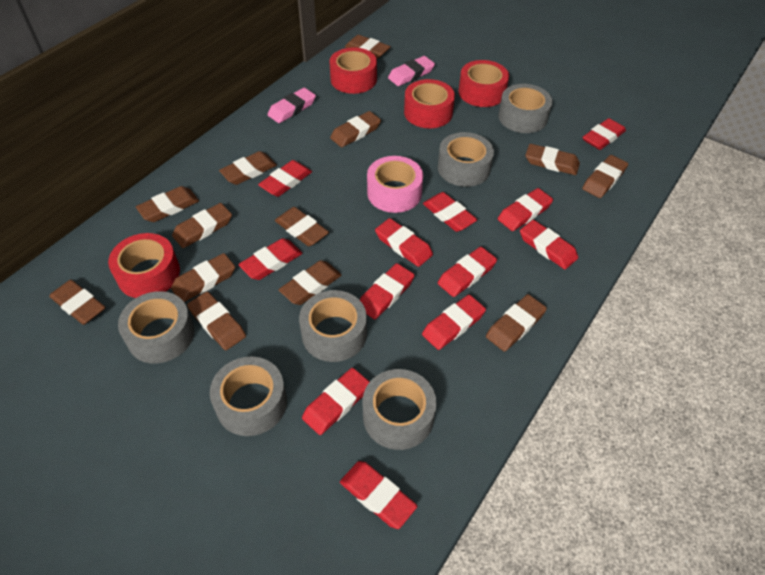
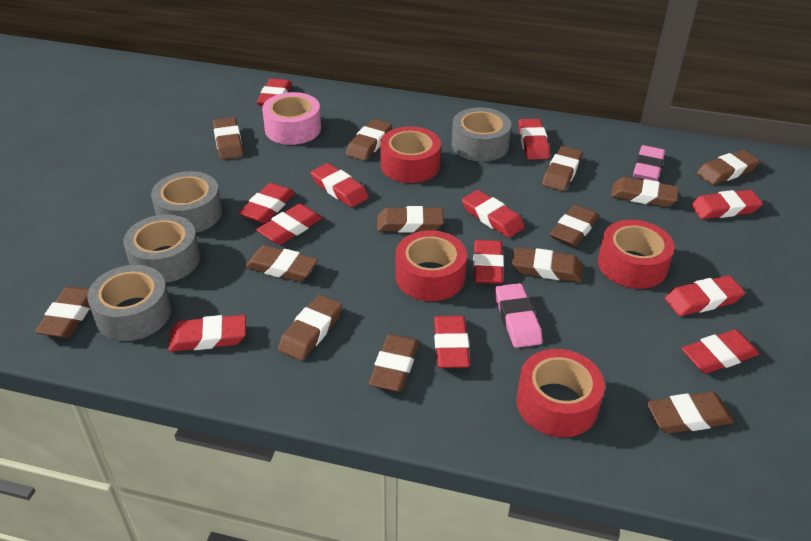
grey tape: 6 -> 4

